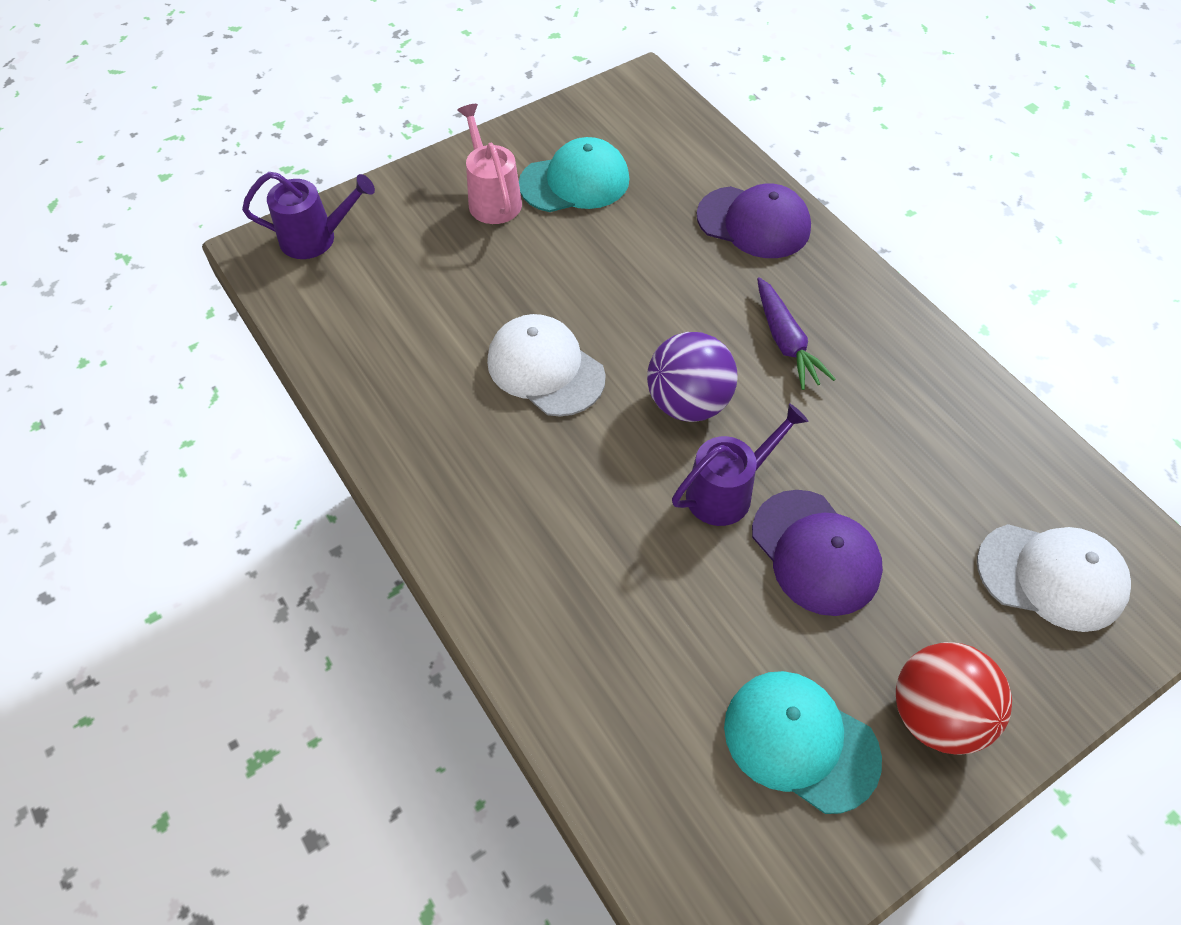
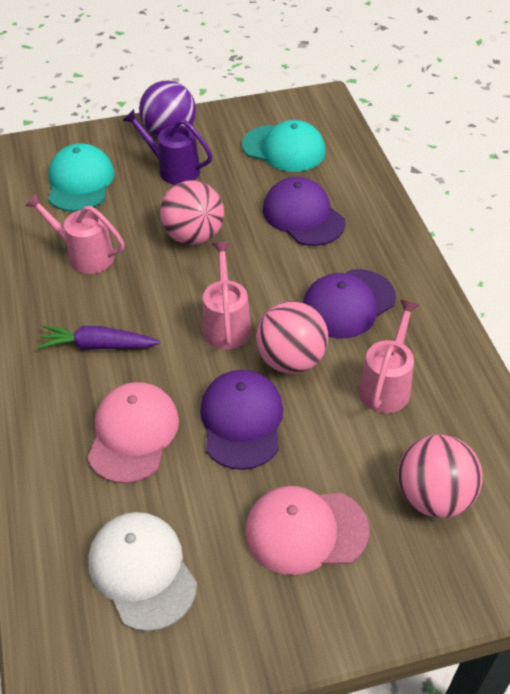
pink ball: 0 -> 3
pink cap: 0 -> 2
pink watering can: 1 -> 3
purple cap: 2 -> 3
purple watering can: 2 -> 1
red ball: 1 -> 0
white cap: 2 -> 1

